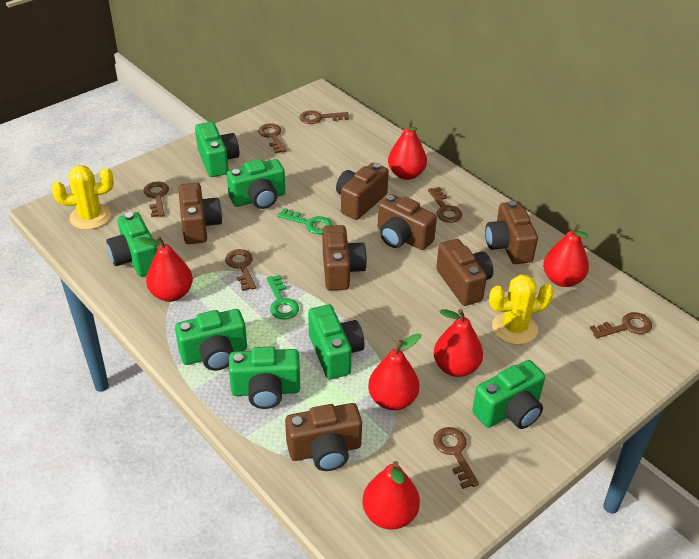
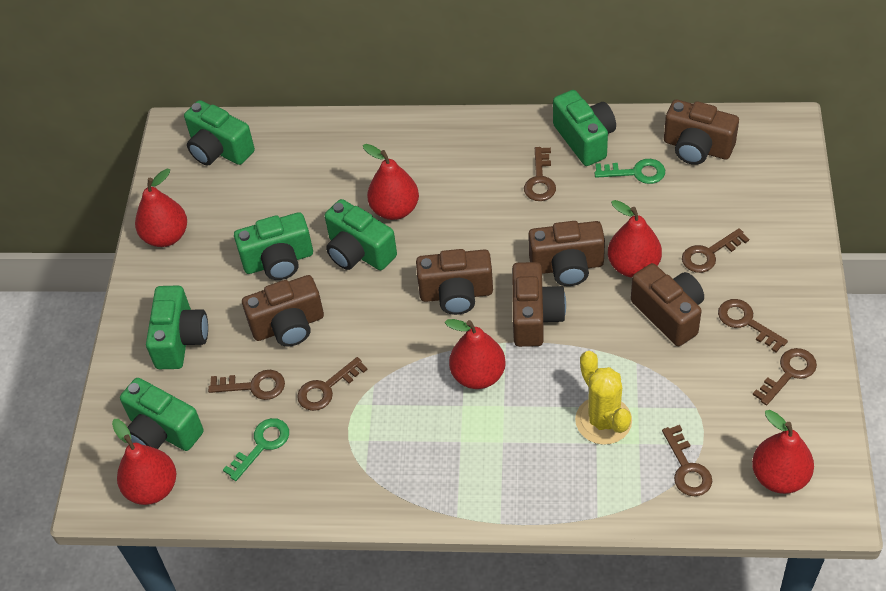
brown camera: 7 -> 6
green camera: 7 -> 6
yellow cactus: 2 -> 1

